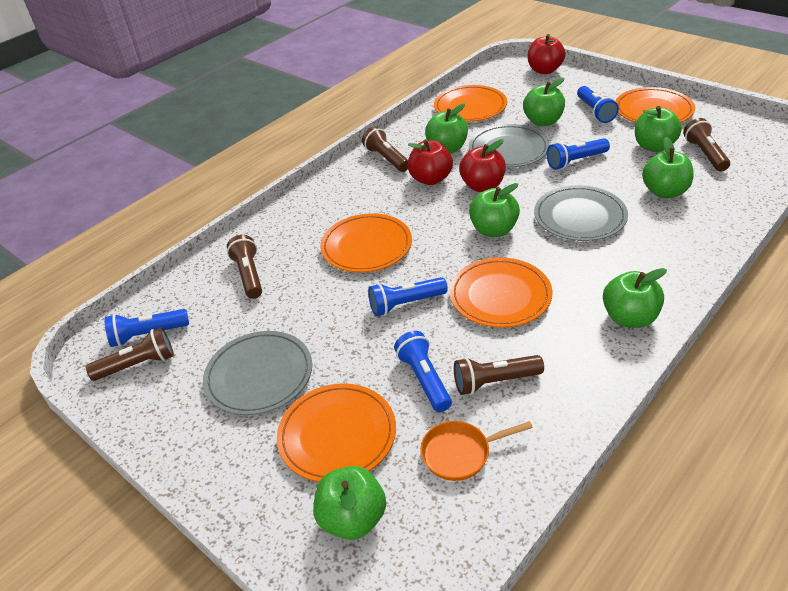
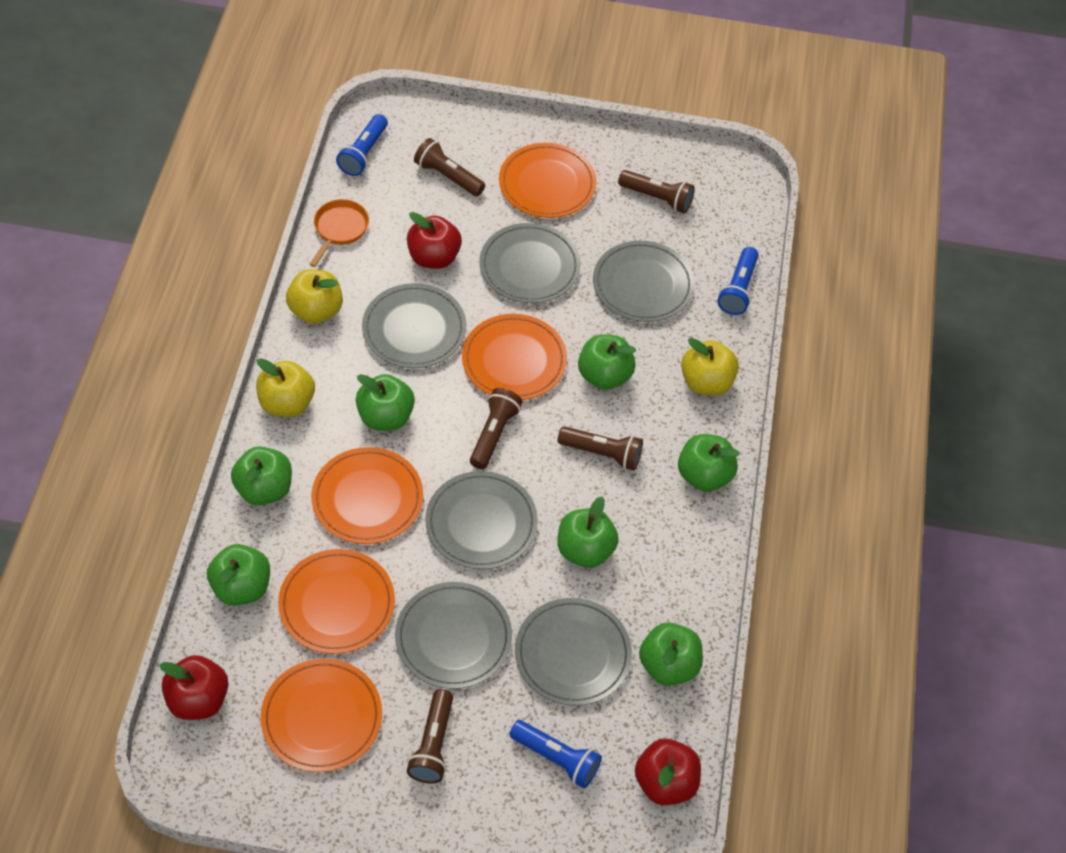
blue flashlight: 5 -> 3
grey plate: 3 -> 6
yellow apple: 0 -> 3

